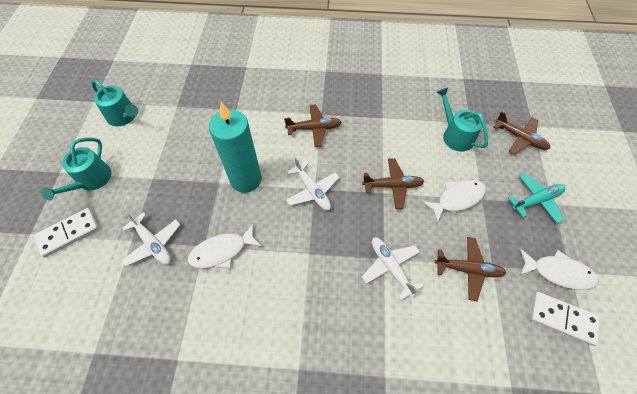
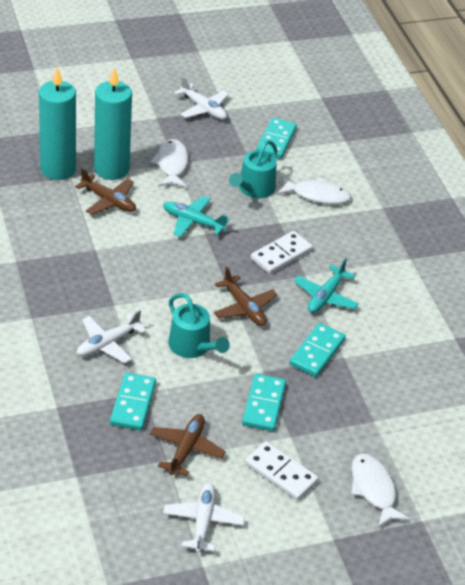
brown plane: 4 -> 3
turquoise candle: 1 -> 2
turquoise domino: 0 -> 4
turquoise plane: 1 -> 2
turquoise watering can: 3 -> 2

